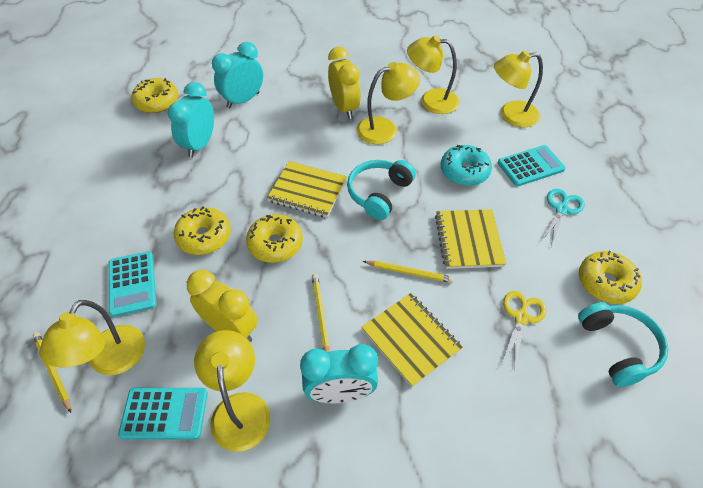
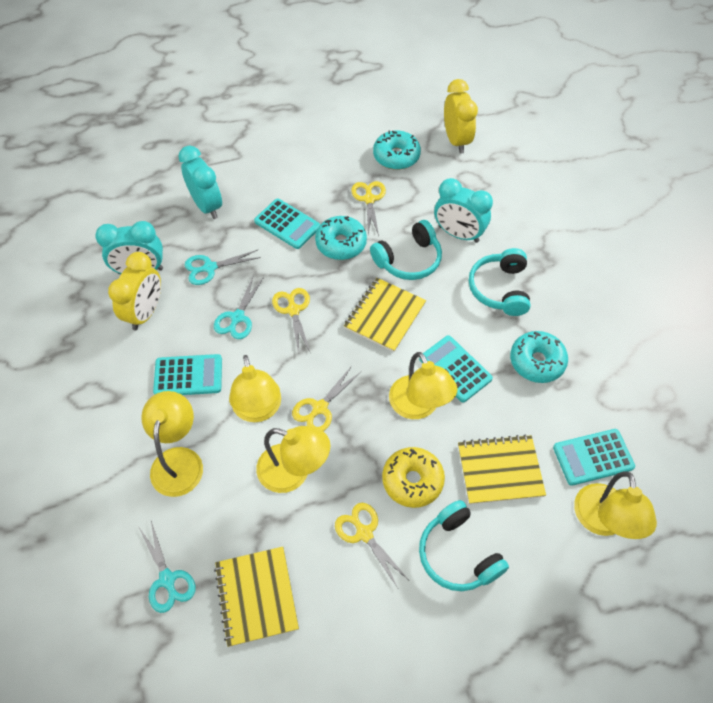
turquoise calculator: 3 -> 4
turquoise donut: 1 -> 3
turquoise headphones: 2 -> 3
turquoise scissors: 1 -> 3
yellow donut: 4 -> 1
yellow pencil: 3 -> 0
yellow scissors: 1 -> 4

